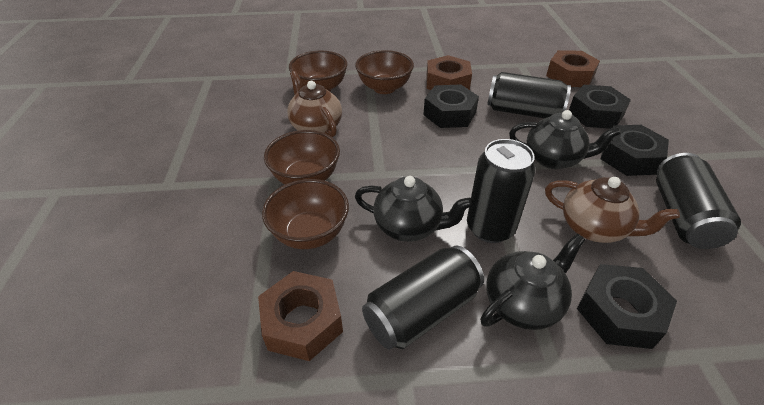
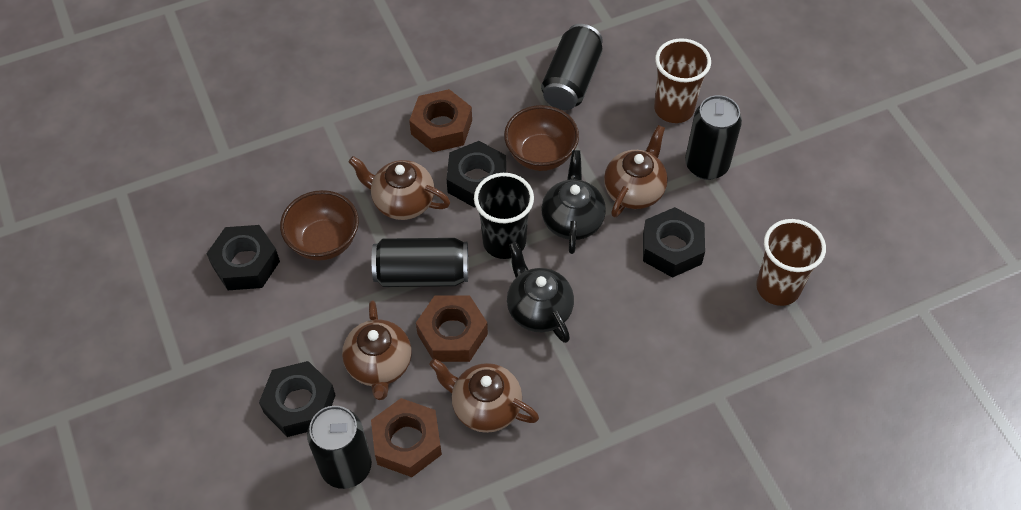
black cup: 0 -> 1
black teapot: 3 -> 2
brown bowl: 4 -> 2
brown cup: 0 -> 2
brown teapot: 2 -> 4

